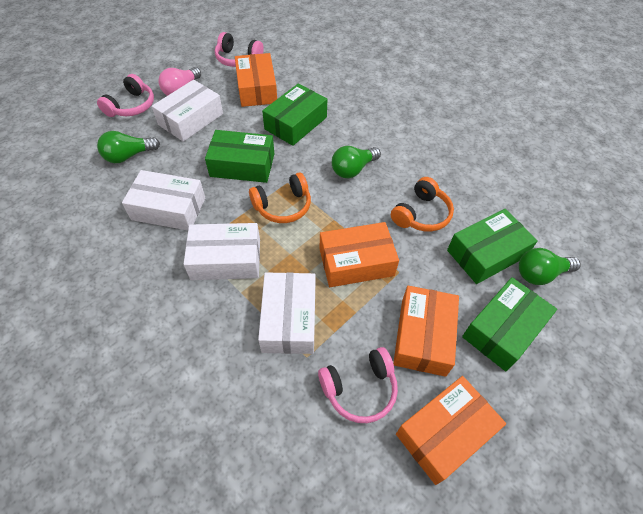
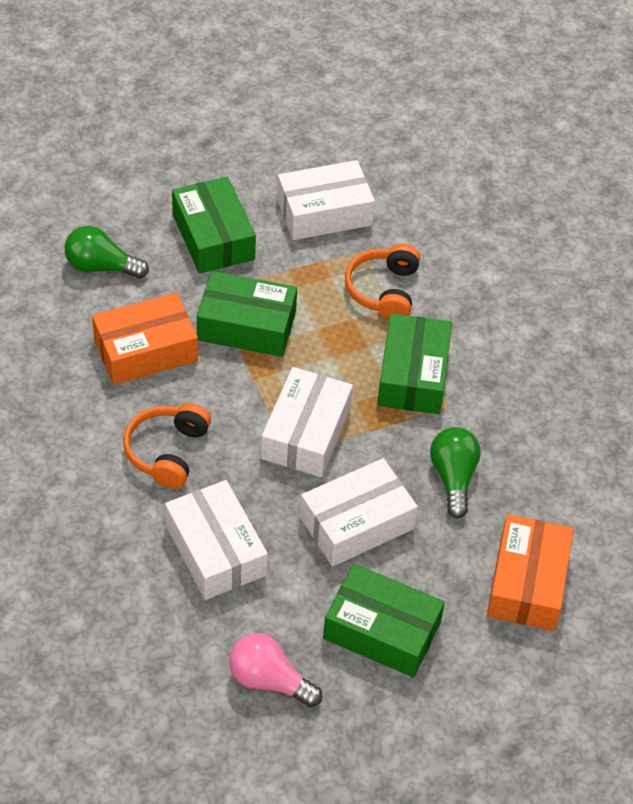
green light bulb: 3 -> 2
orange box: 4 -> 2
pink headphones: 3 -> 0

